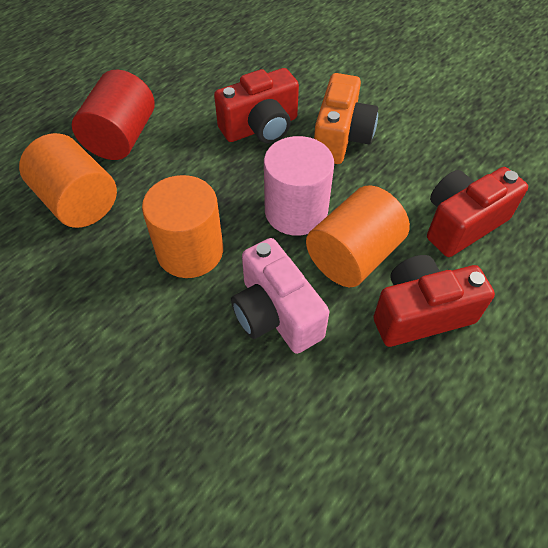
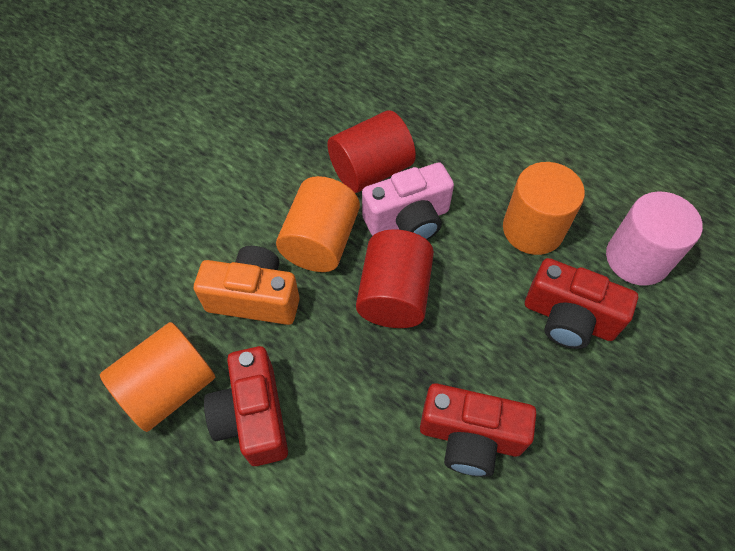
red cylinder: 1 -> 2

